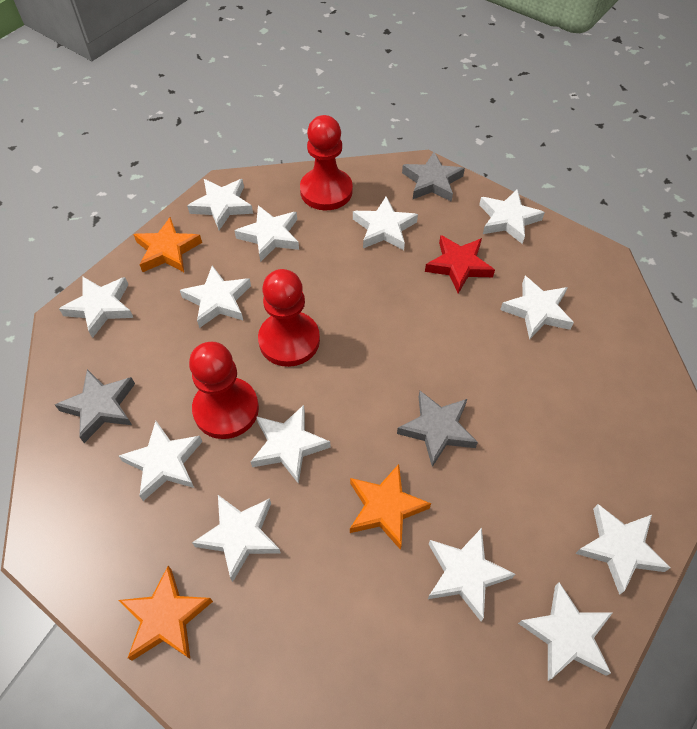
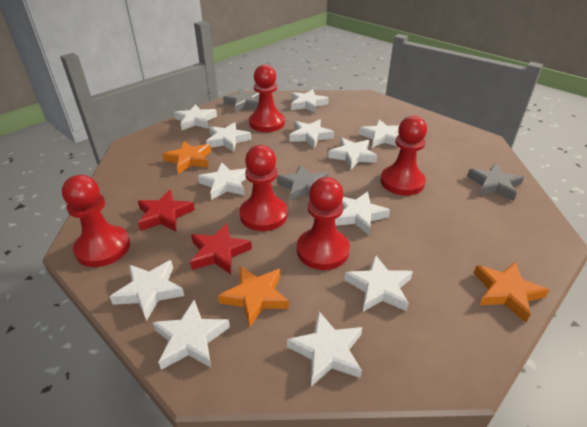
red pawn: 3 -> 5
red star: 1 -> 2
white star: 13 -> 12

